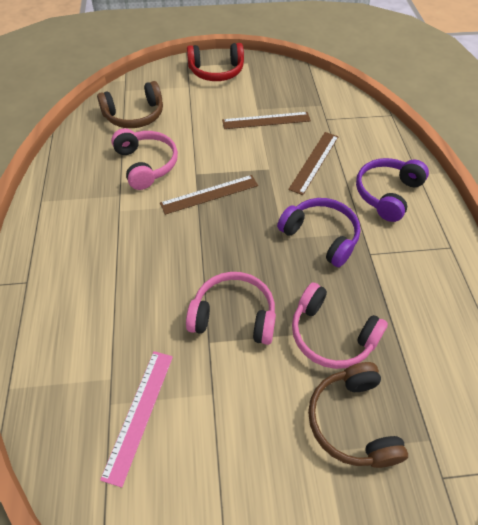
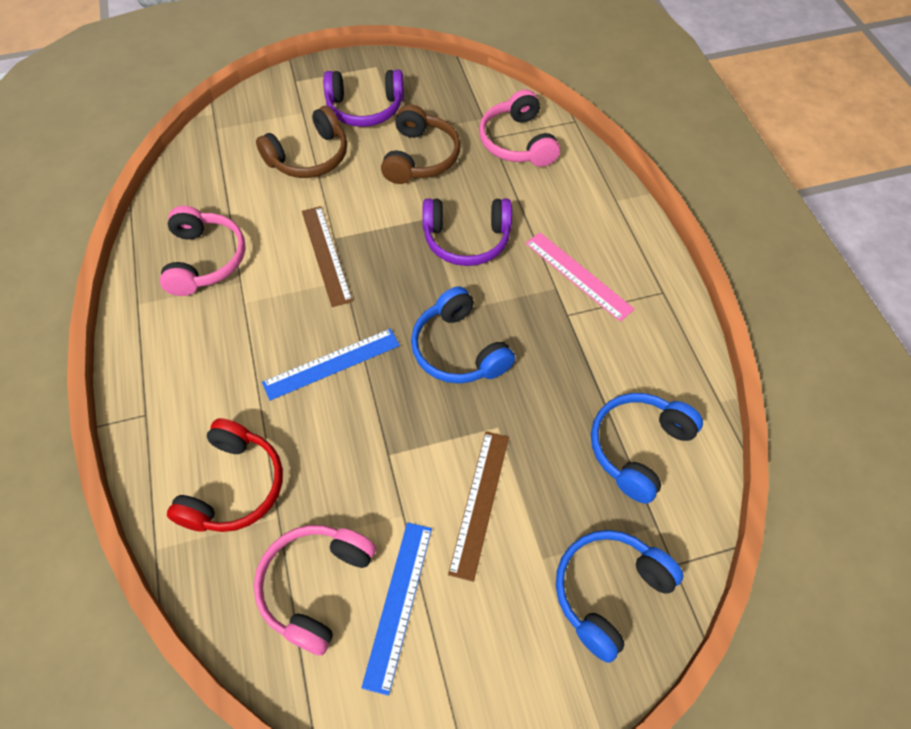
blue headphones: 0 -> 3
blue ruler: 0 -> 2
brown ruler: 3 -> 2

